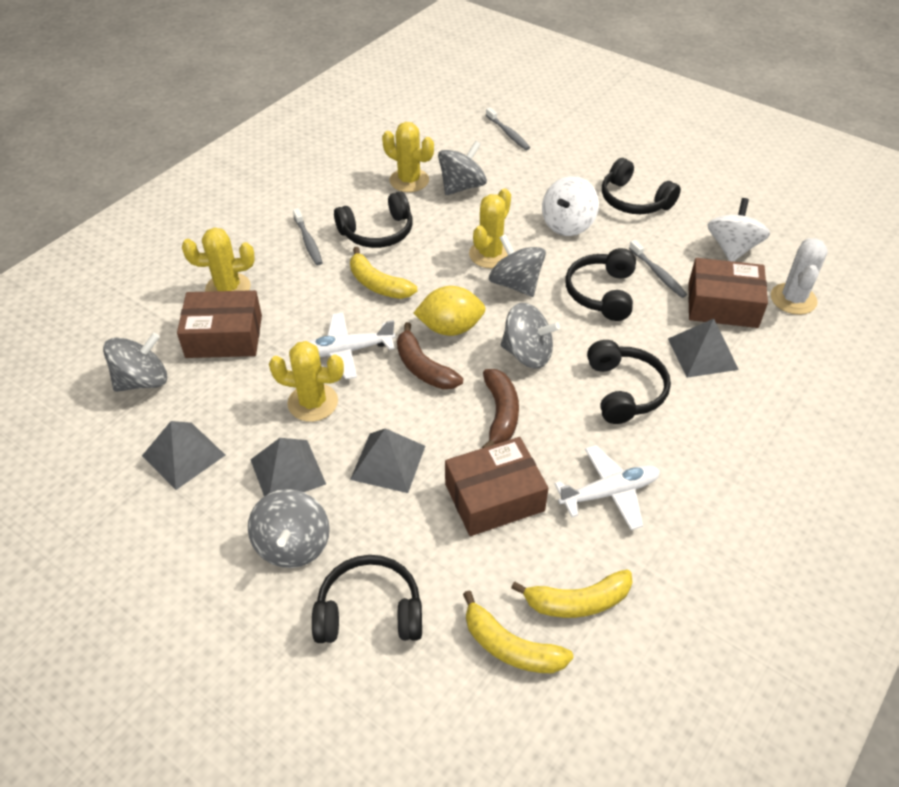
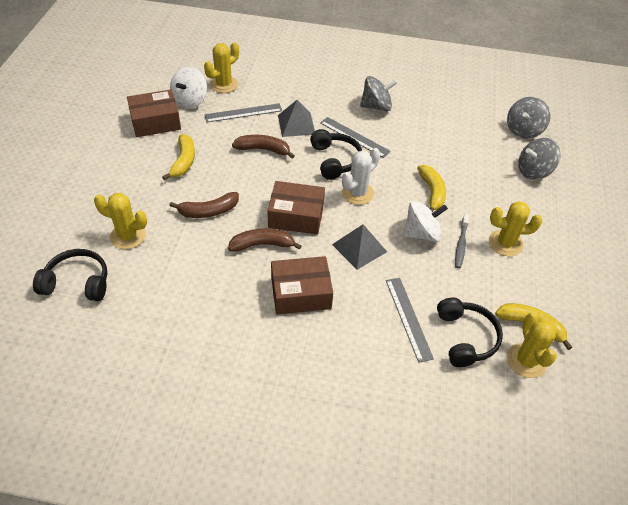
black headphones: 5 -> 3
brown banana: 2 -> 3
grey pyramid: 4 -> 2
grey ruler: 0 -> 3
grey spinning top: 5 -> 3
grey toothbrush: 3 -> 1
white plane: 2 -> 0
yellow lemon: 1 -> 0

